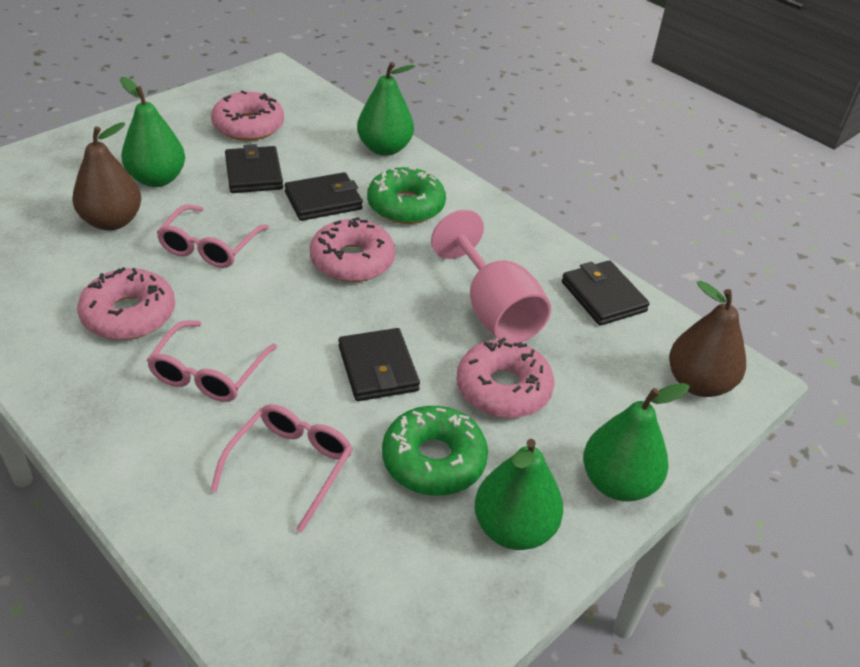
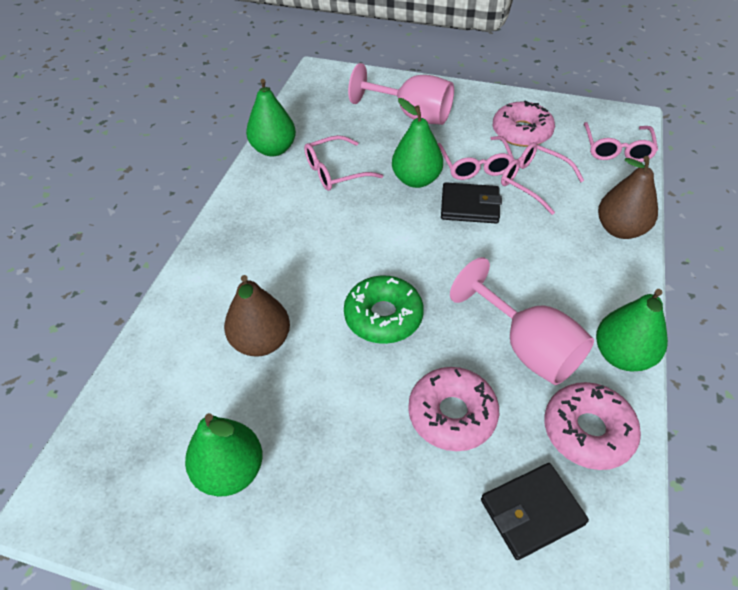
black wallet: 4 -> 2
green donut: 2 -> 1
pink donut: 4 -> 3
pink glasses: 3 -> 4
pink goblet: 1 -> 2

